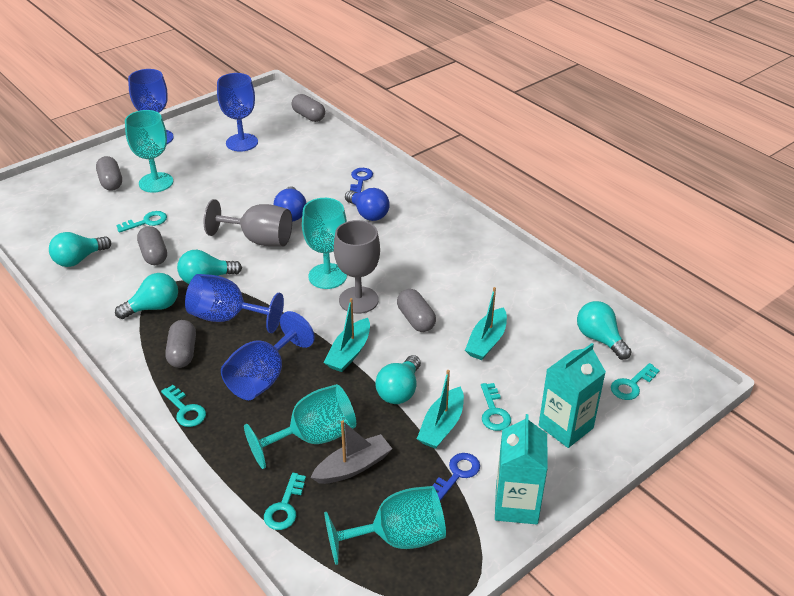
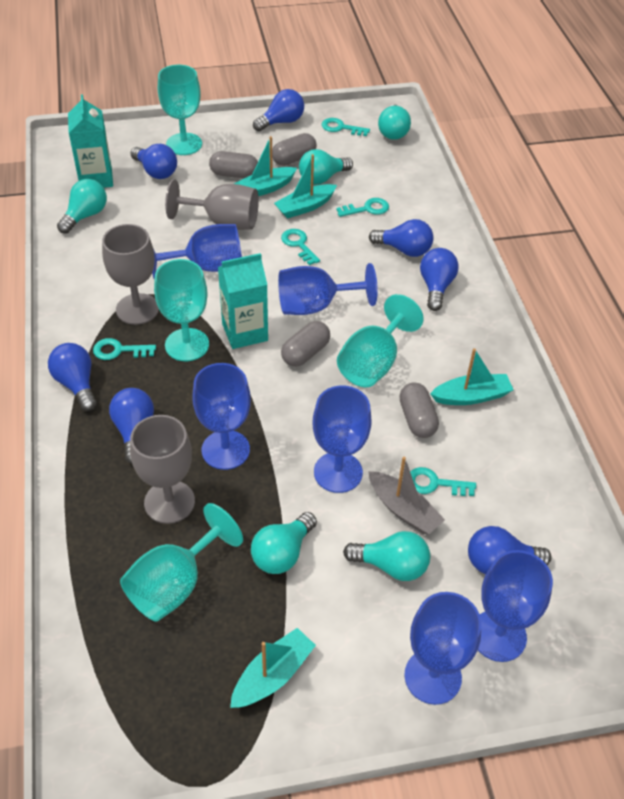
blue goblet: 4 -> 6
blue key: 2 -> 0
blue light bulb: 2 -> 7
grey capsule: 5 -> 4
grey goblet: 2 -> 3
turquoise boat: 3 -> 4

